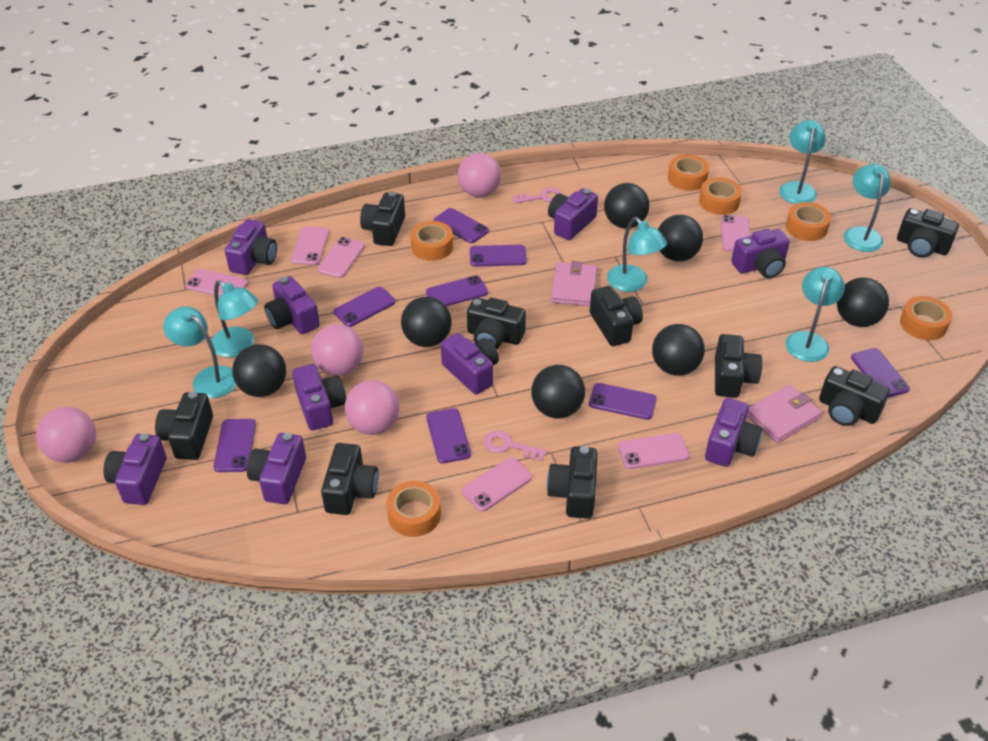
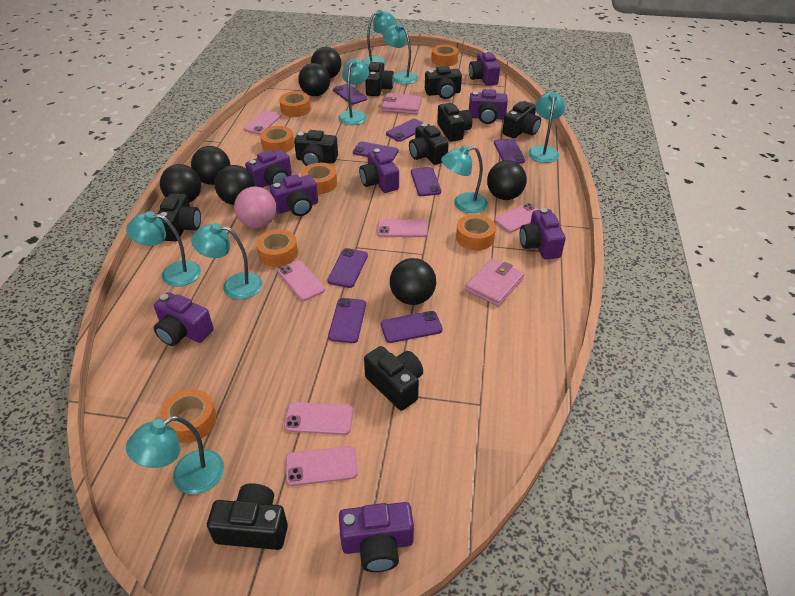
orange tape: 6 -> 7
pink ball: 4 -> 1
pink key: 2 -> 0
purple camera: 9 -> 8
turquoise lamp: 6 -> 8

